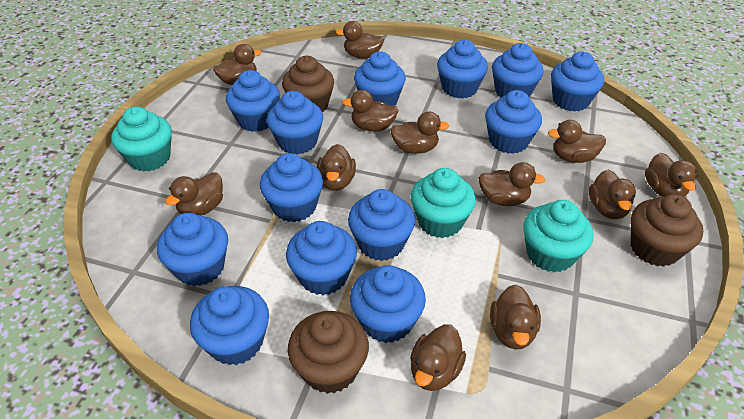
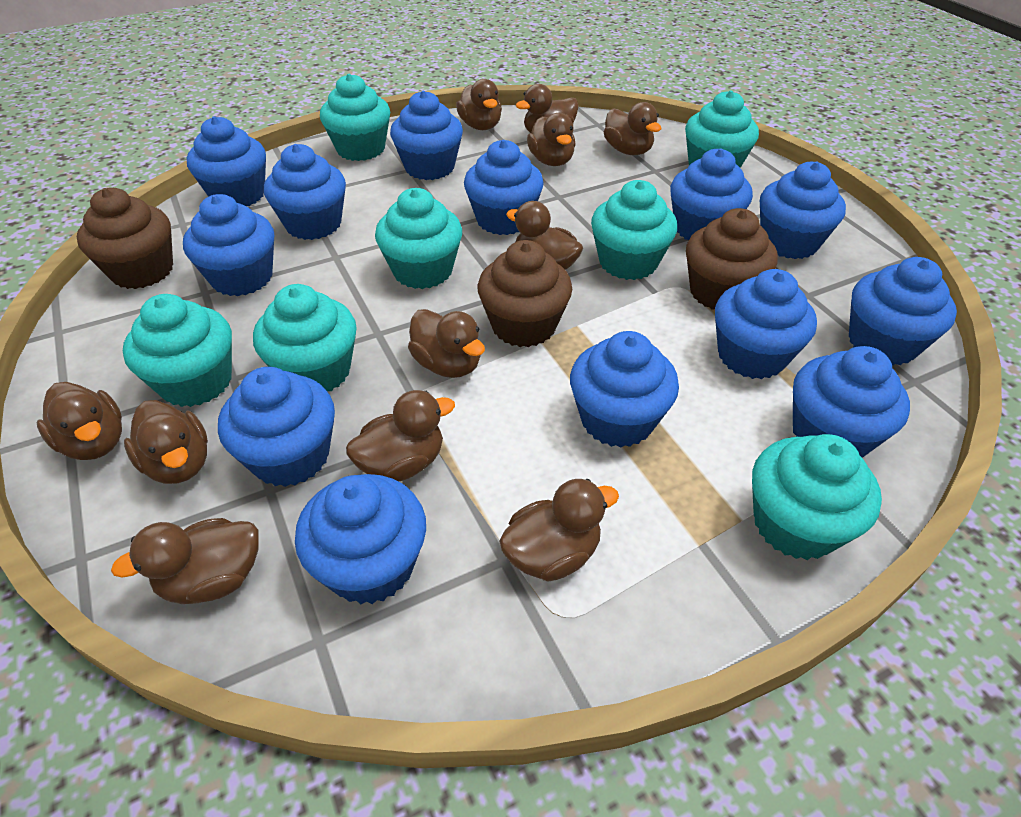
brown duck: 12 -> 11
turquoise cupcake: 3 -> 7

